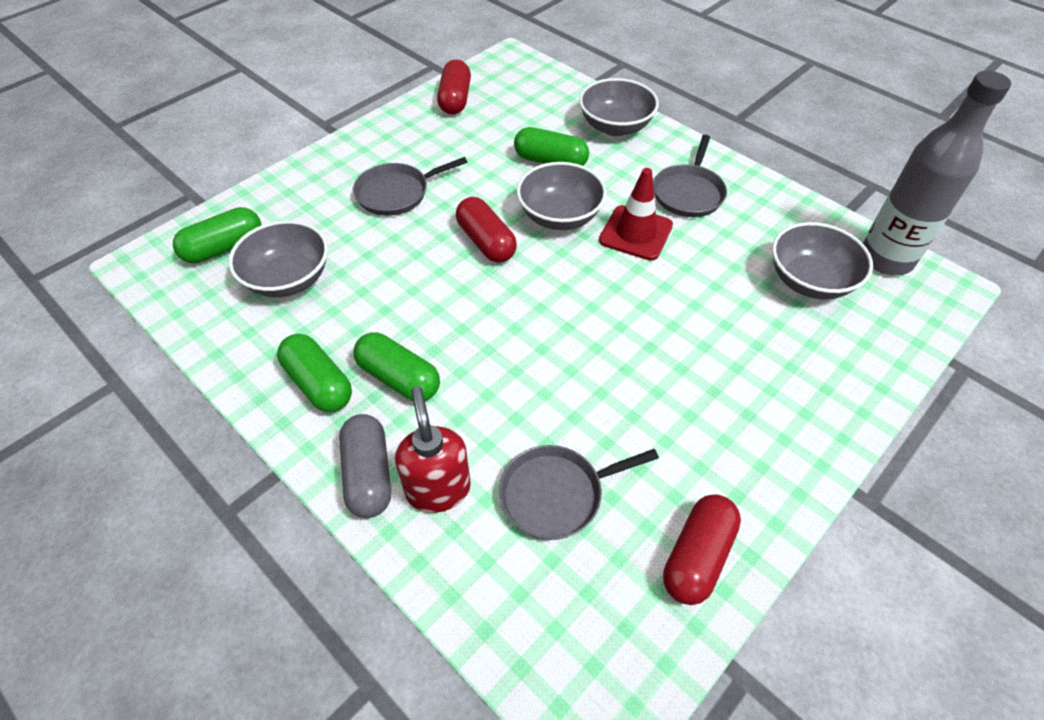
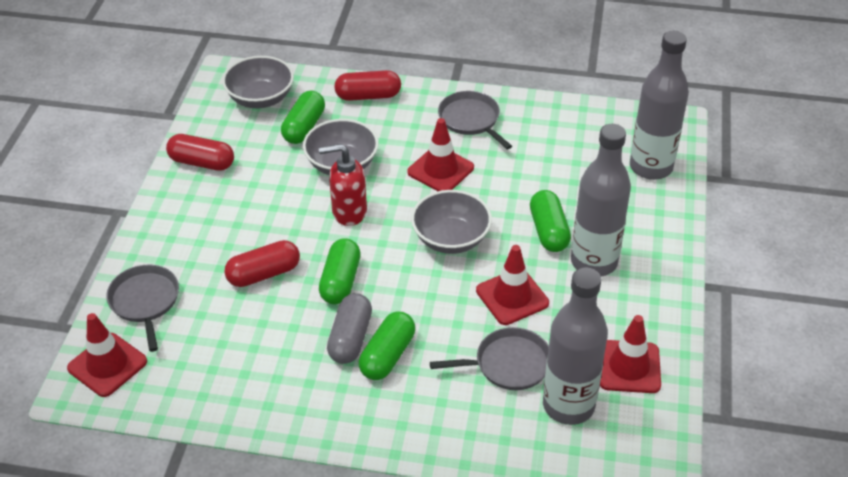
grey bottle: 1 -> 3
grey bowl: 4 -> 3
red traffic cone: 1 -> 4

